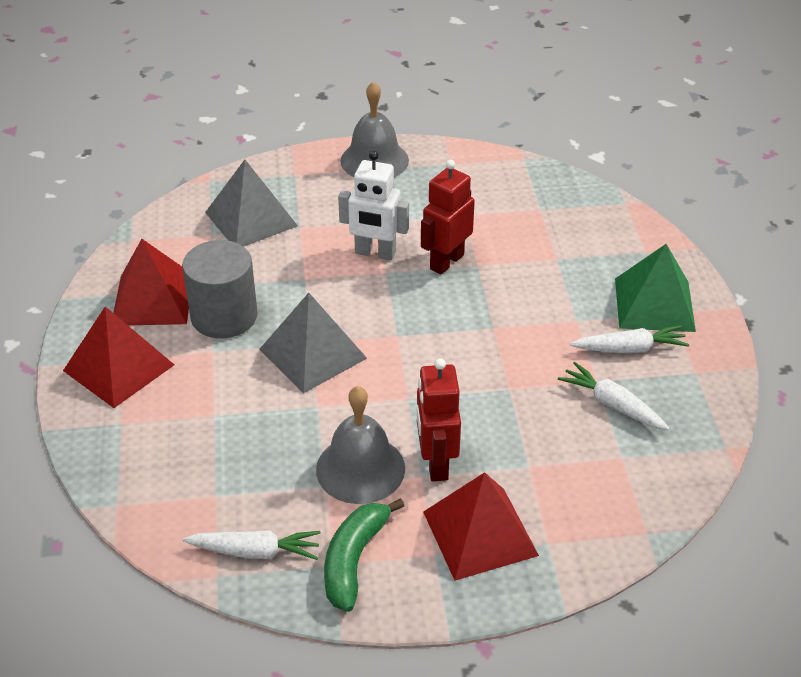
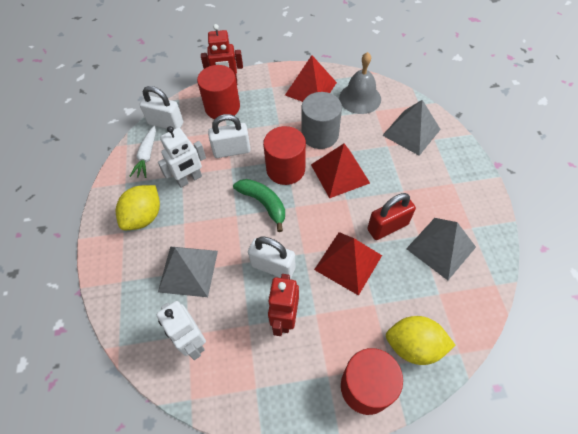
green pyramid: 1 -> 0
grey bell: 2 -> 1
grey pyramid: 2 -> 3
red cylinder: 0 -> 3
red padlock: 0 -> 1
white carrot: 3 -> 1
white padlock: 0 -> 3
white robot: 1 -> 2
yellow lemon: 0 -> 2

